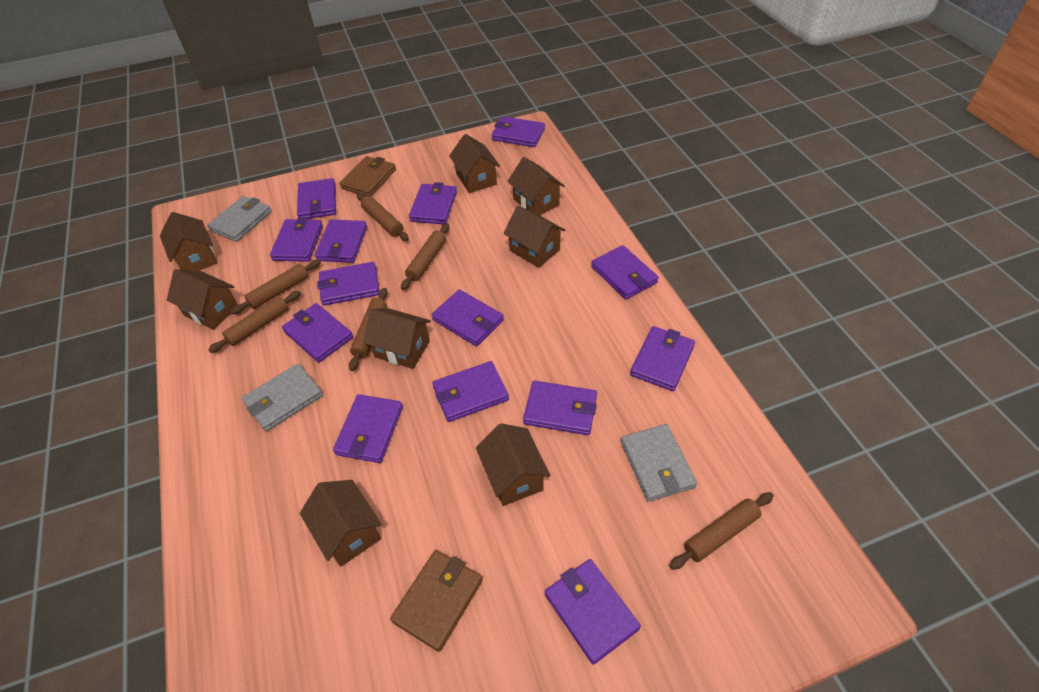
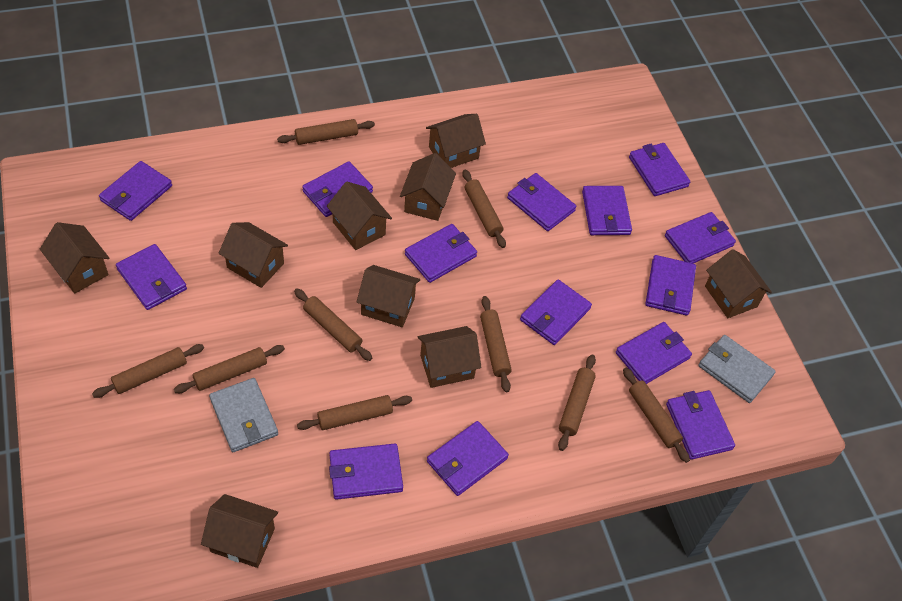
brown house: 8 -> 9
brown rolling pin: 6 -> 9
brown wallet: 2 -> 0
grey wallet: 3 -> 2

